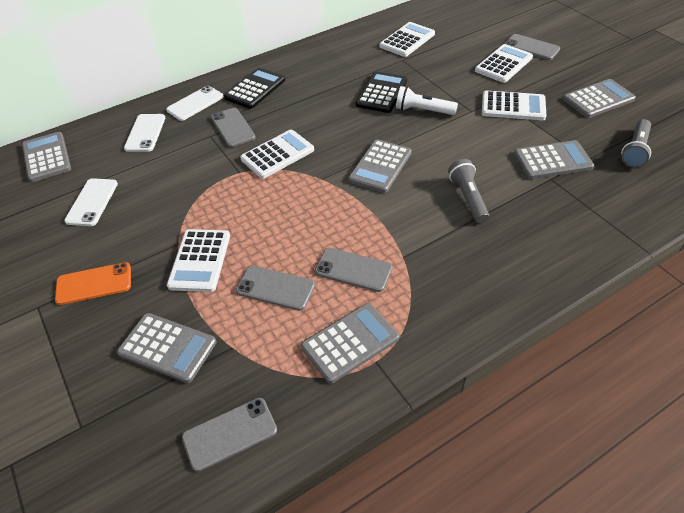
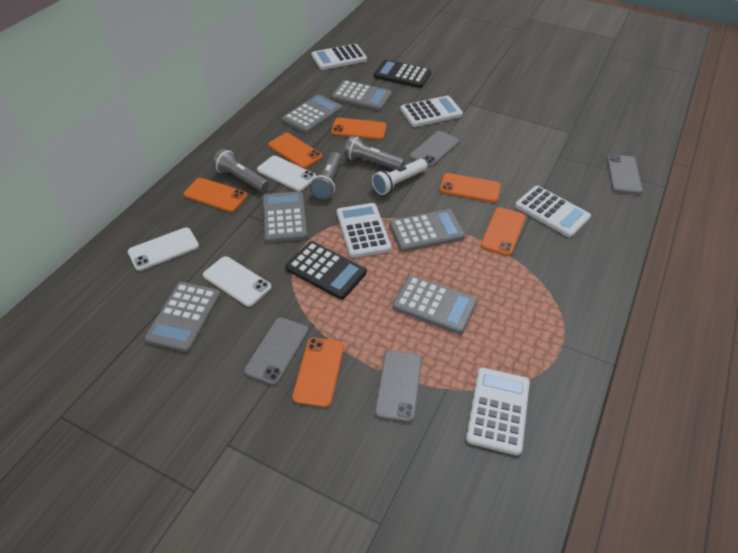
grey flashlight: 2 -> 3
grey phone: 5 -> 4
orange phone: 1 -> 6

